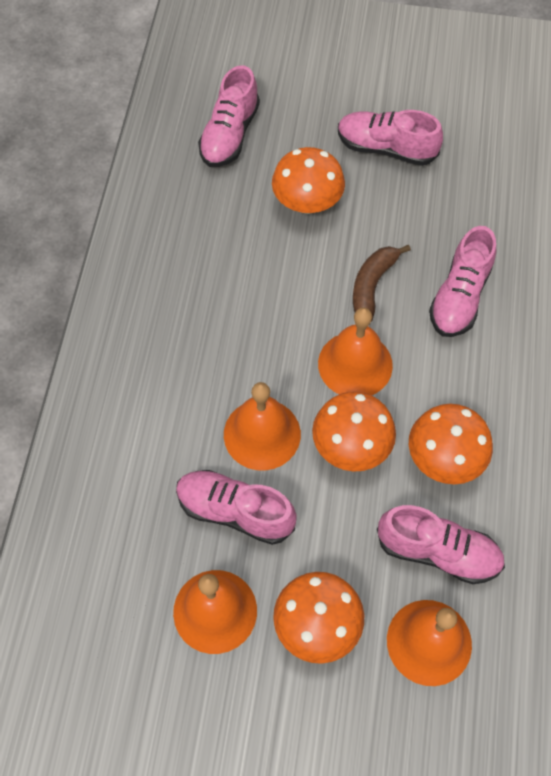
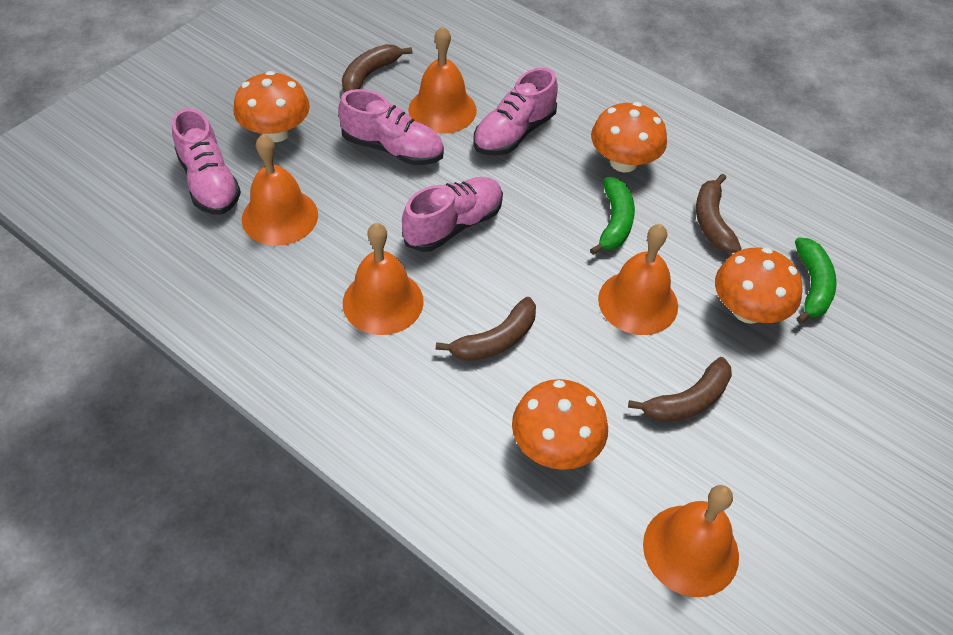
brown banana: 1 -> 4
green banana: 0 -> 2
orange bell: 4 -> 5
pink shoe: 5 -> 4

